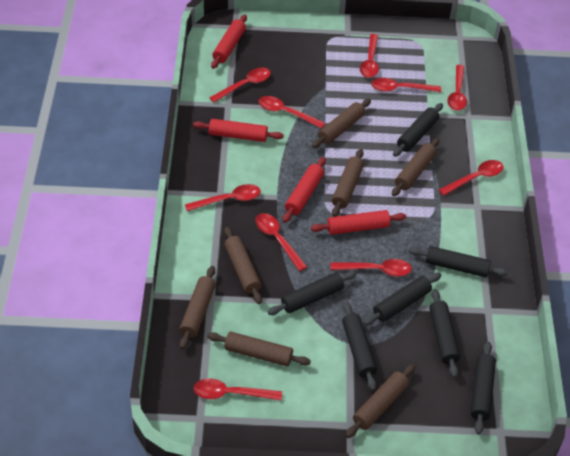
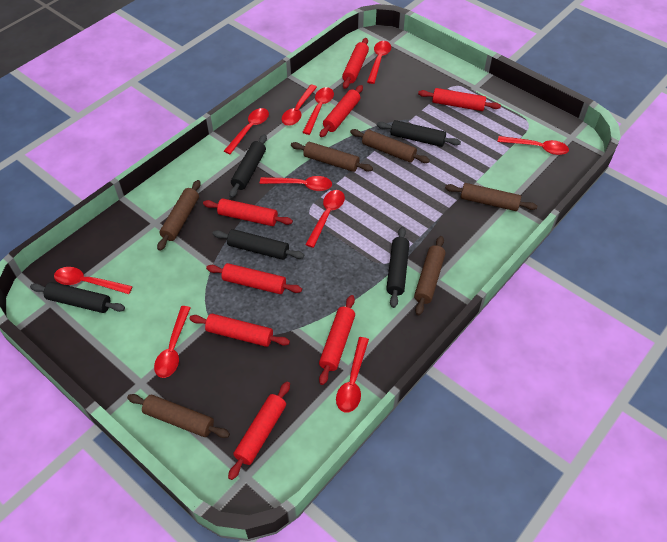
black rolling pin: 7 -> 5
brown rolling pin: 7 -> 6
red rolling pin: 4 -> 8

